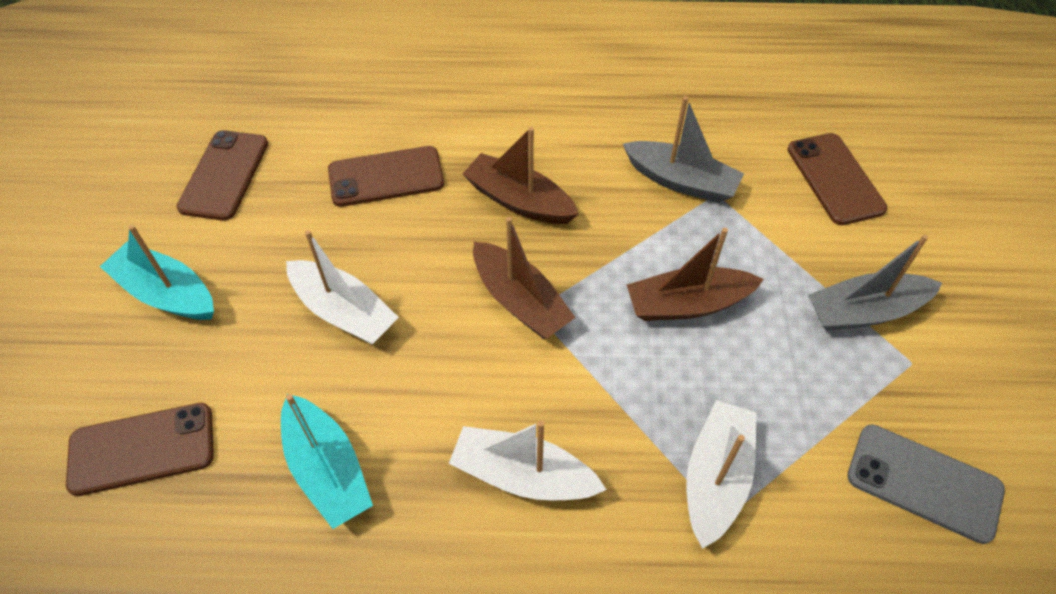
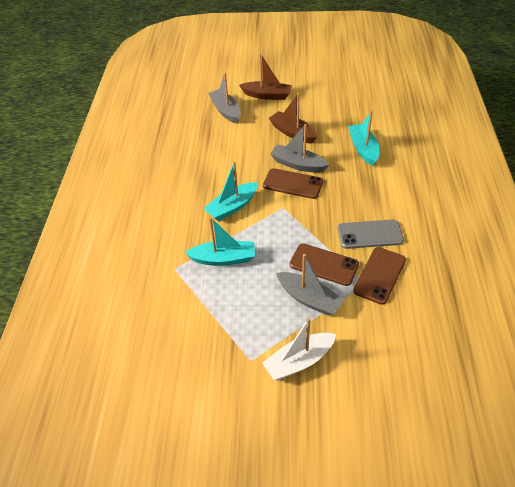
brown boat: 3 -> 2
brown phone: 4 -> 3
grey boat: 2 -> 3
turquoise boat: 2 -> 3
white boat: 3 -> 1

